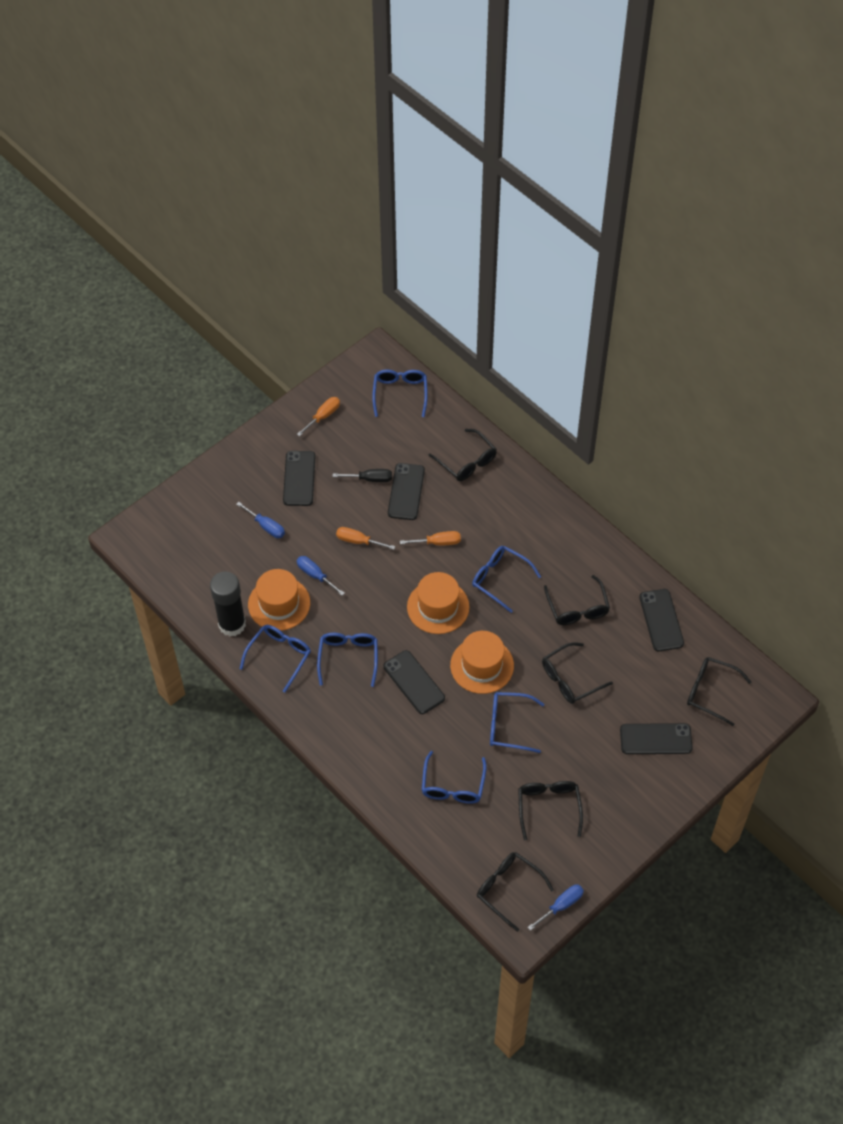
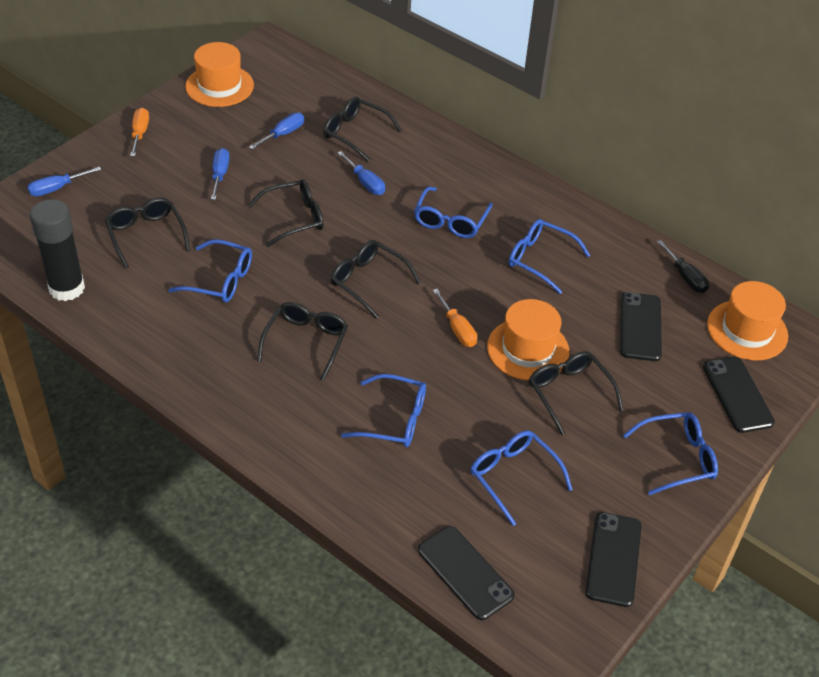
black phone: 5 -> 4
blue screwdriver: 3 -> 4
orange screwdriver: 3 -> 2

